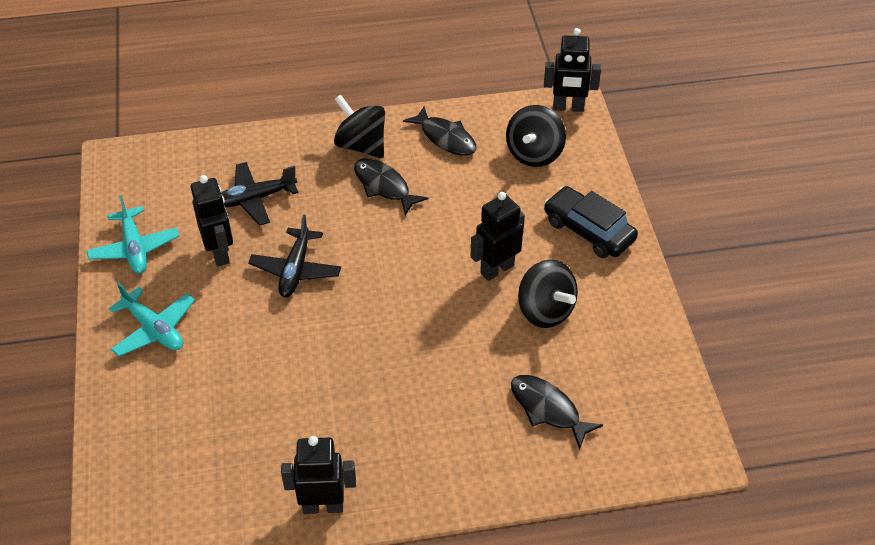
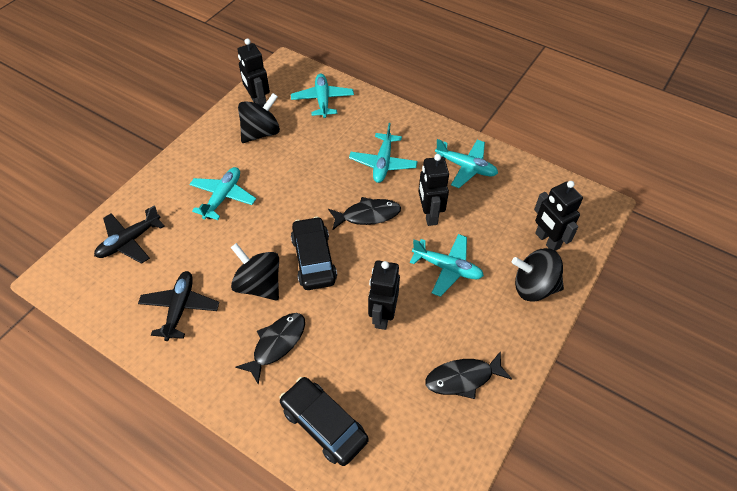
black car: 1 -> 2
turquoise plane: 2 -> 5

